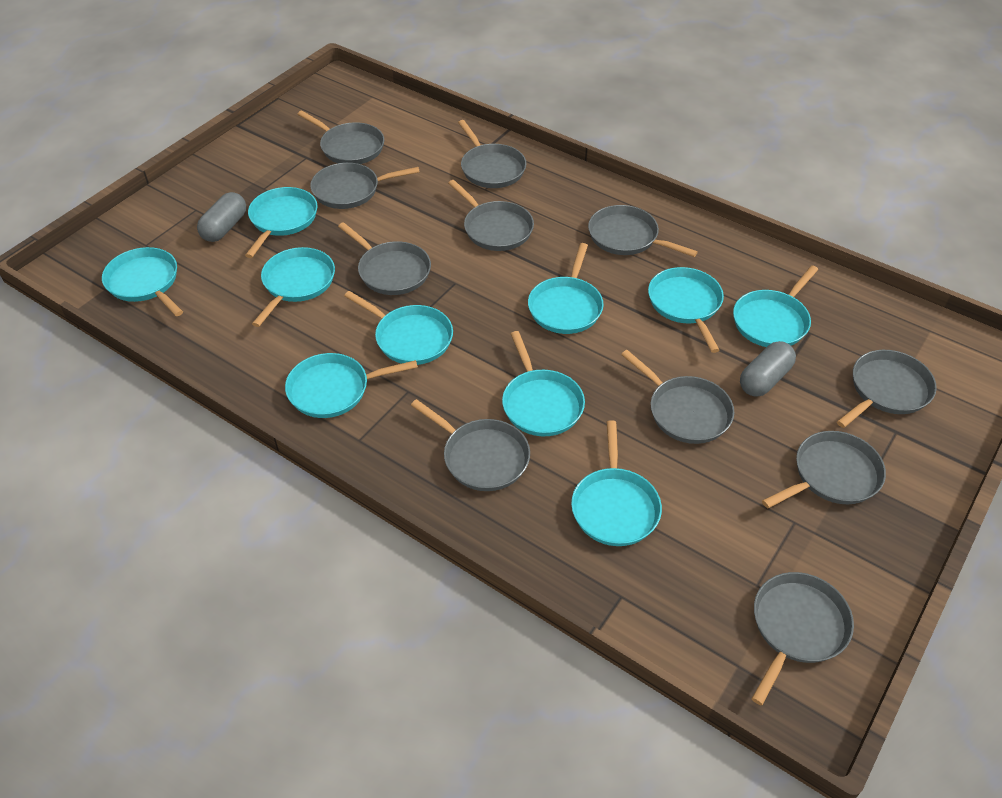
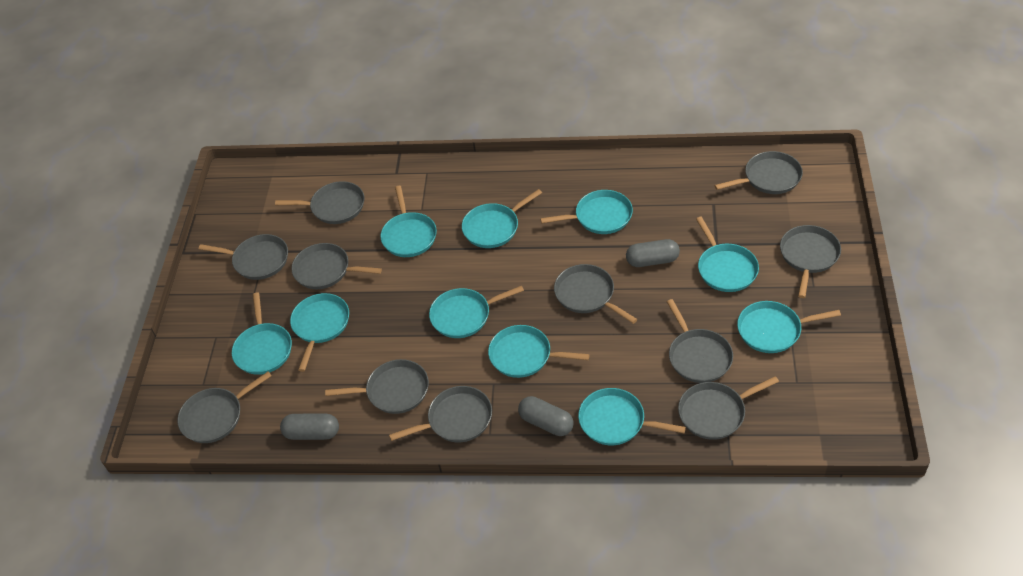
grey capsule: 2 -> 3

